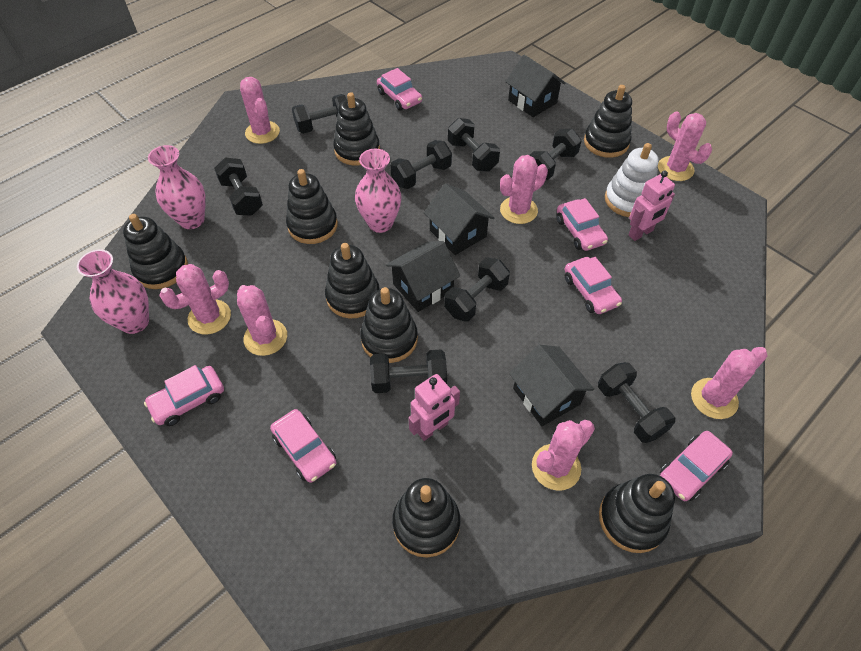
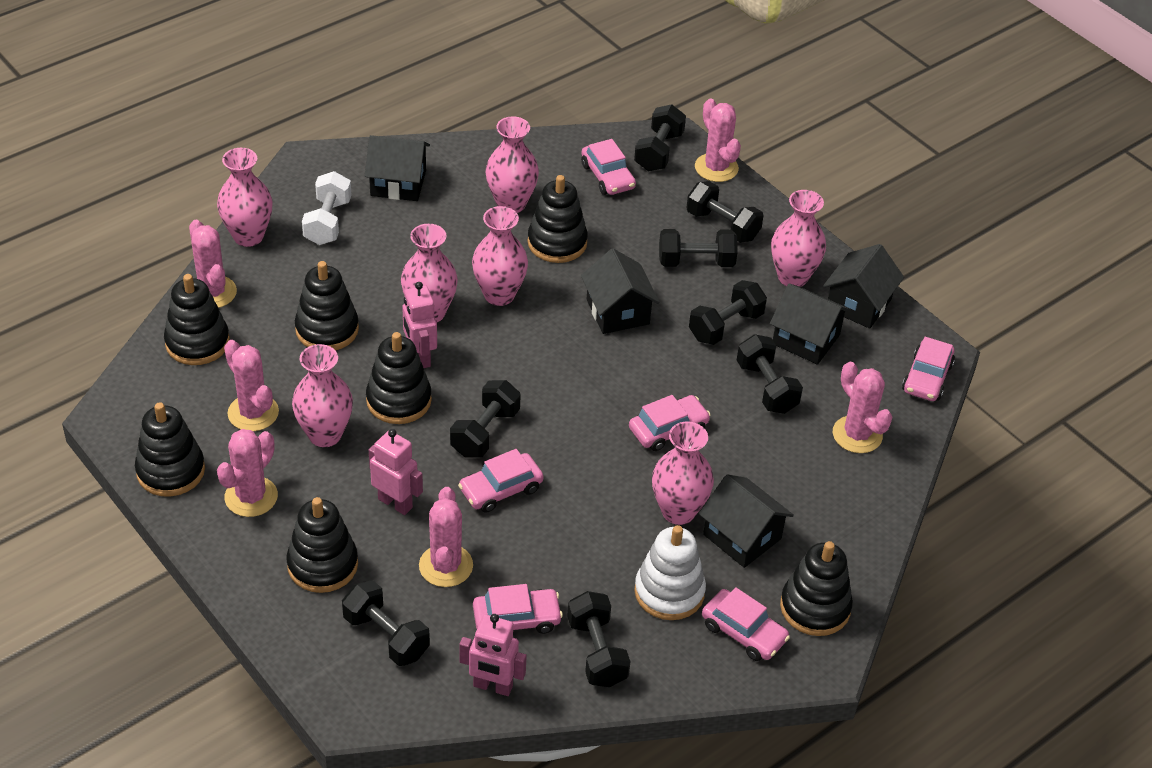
black house: 4 -> 5
black stacking toy: 8 -> 7
pink cactus: 7 -> 6
pink robot: 2 -> 3
pink vase: 3 -> 7
white dumbbell: 0 -> 1

